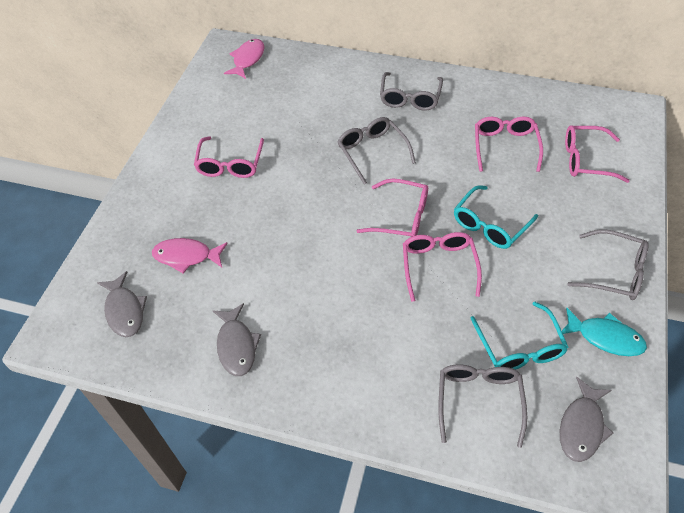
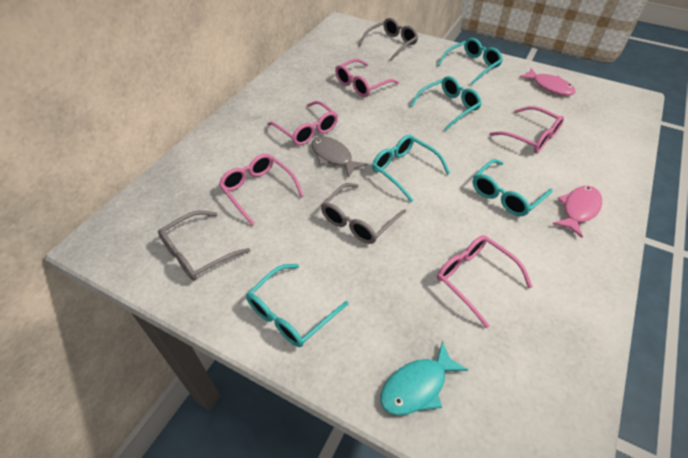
grey fish: 3 -> 1
grey glasses: 4 -> 3
turquoise glasses: 2 -> 5

